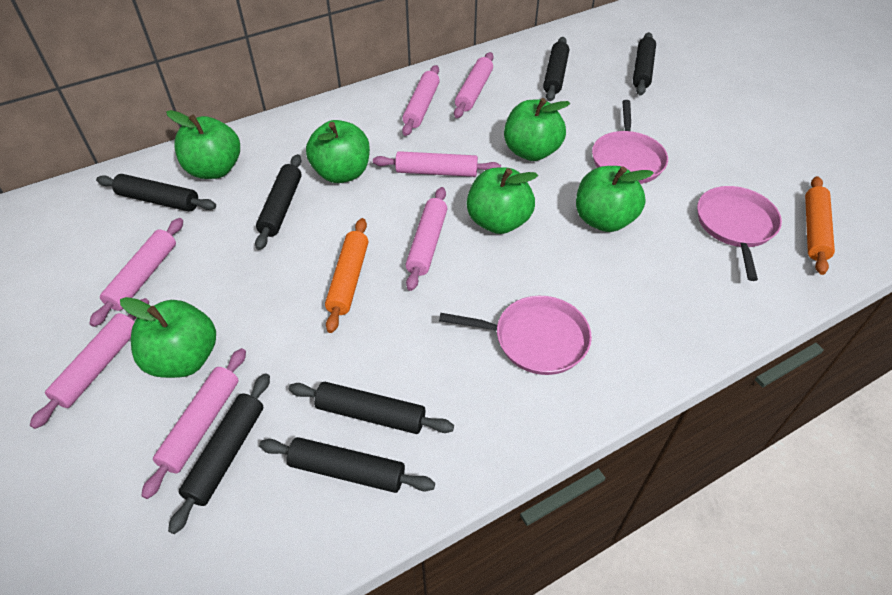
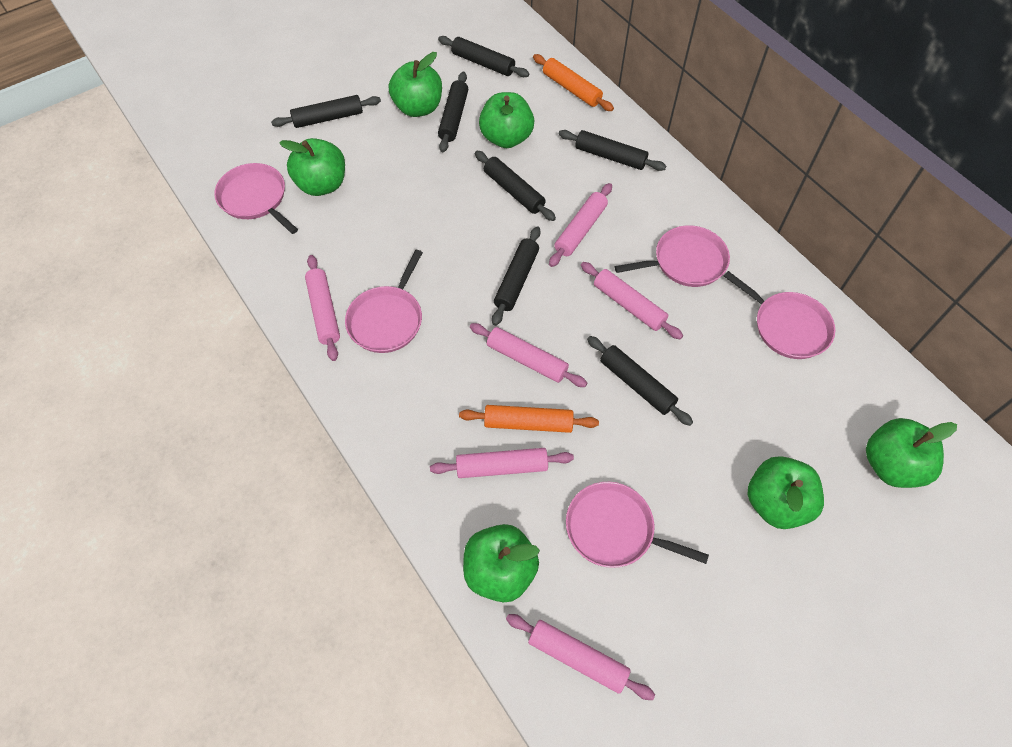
pink pan: 3 -> 5
pink rolling pin: 7 -> 6

